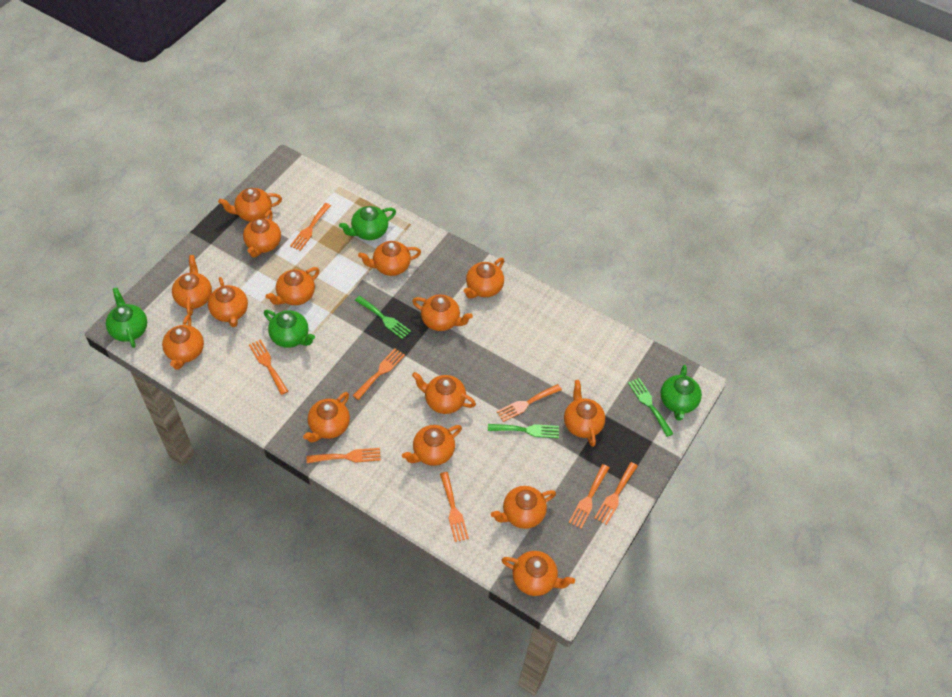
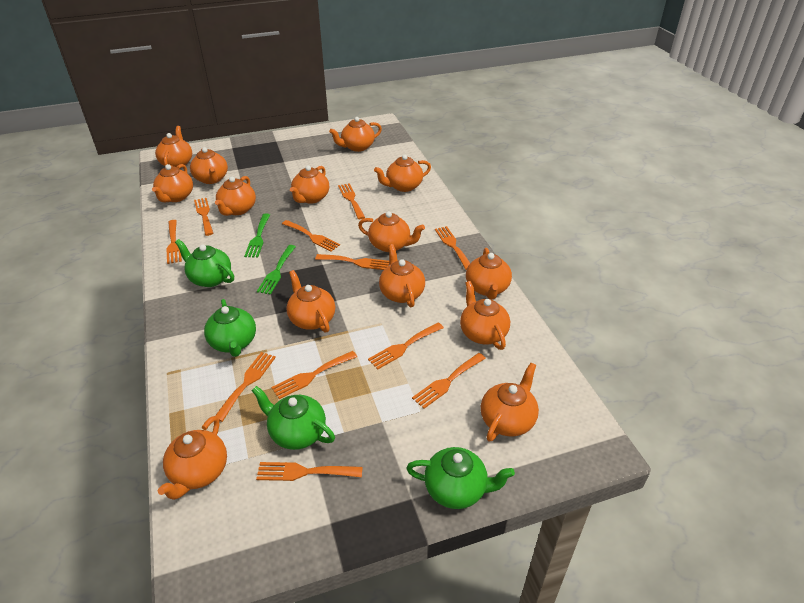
green fork: 3 -> 2
orange fork: 8 -> 11
orange teapot: 15 -> 14

